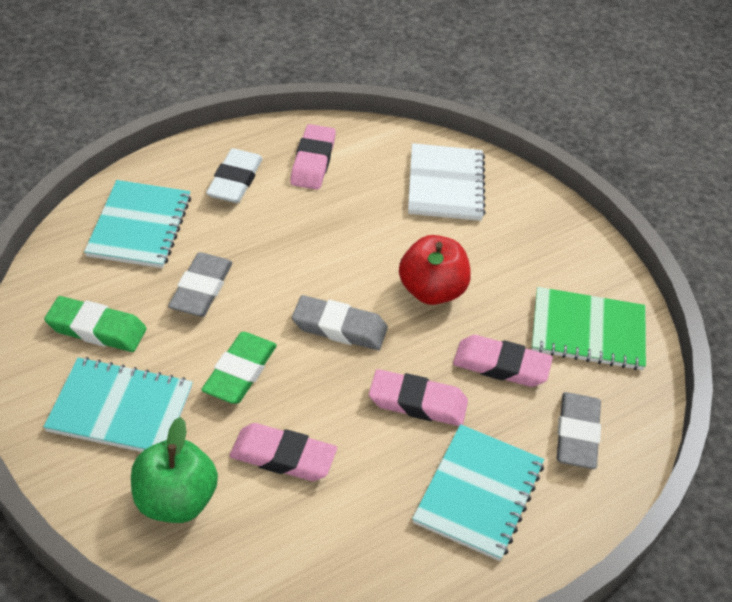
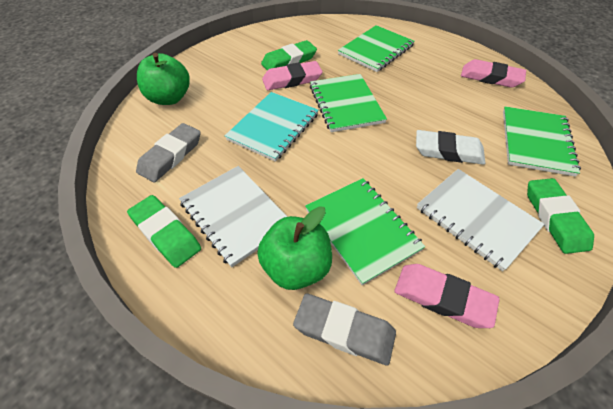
green apple: 1 -> 2
green eraser: 2 -> 3
green notebook: 1 -> 4
grey eraser: 3 -> 2
pink eraser: 4 -> 3
red apple: 1 -> 0
turquoise notebook: 3 -> 1
white notebook: 1 -> 2

